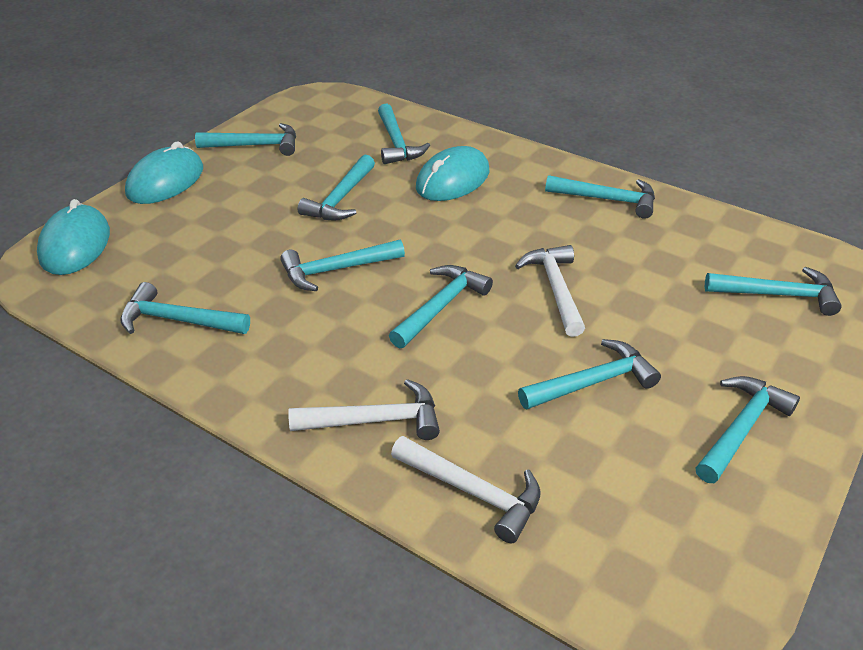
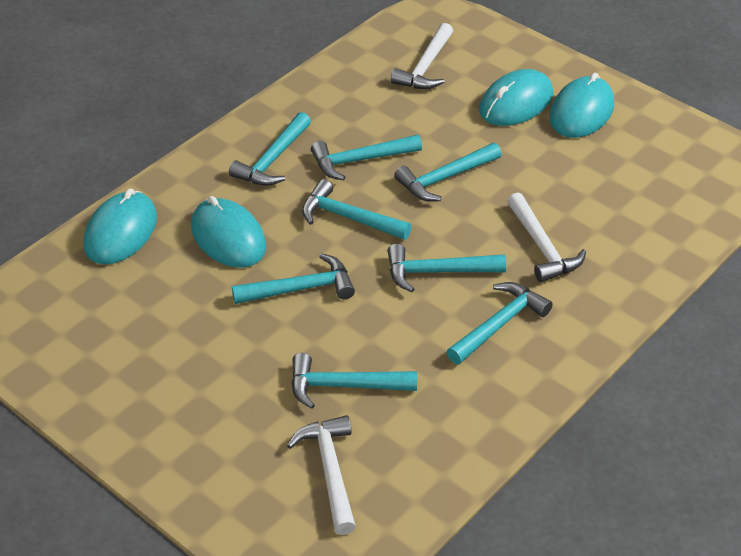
turquoise hammer: 10 -> 8
turquoise mouse: 3 -> 4

